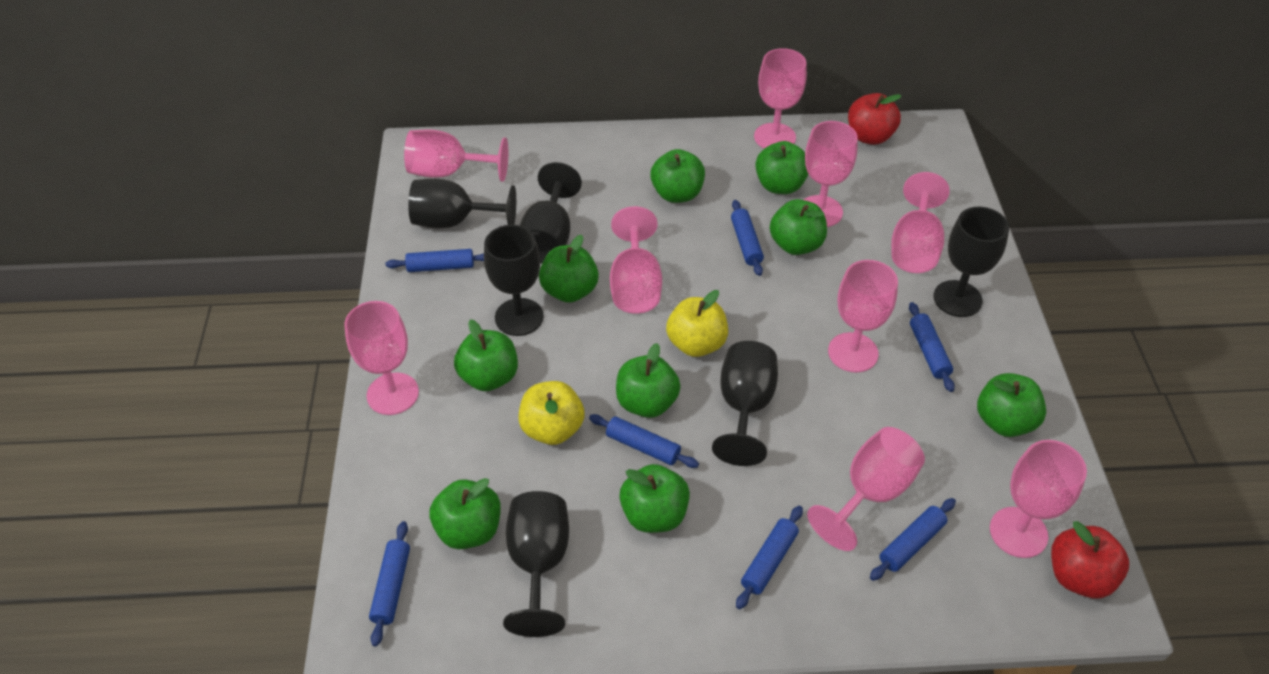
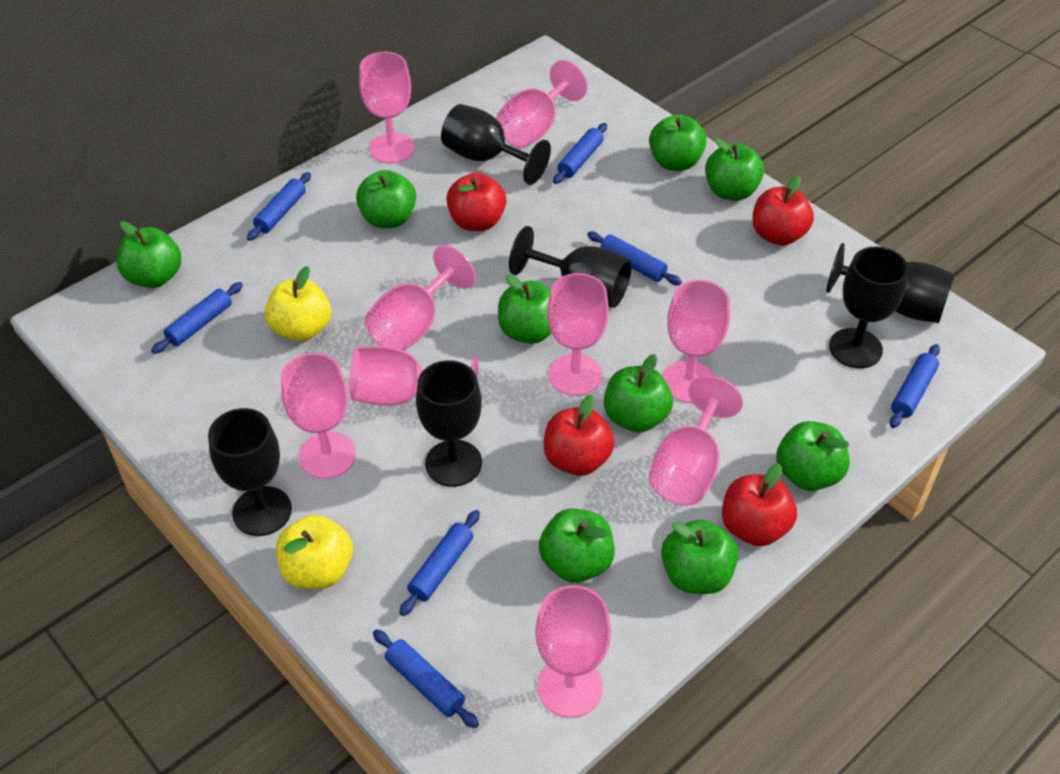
red apple: 2 -> 4

